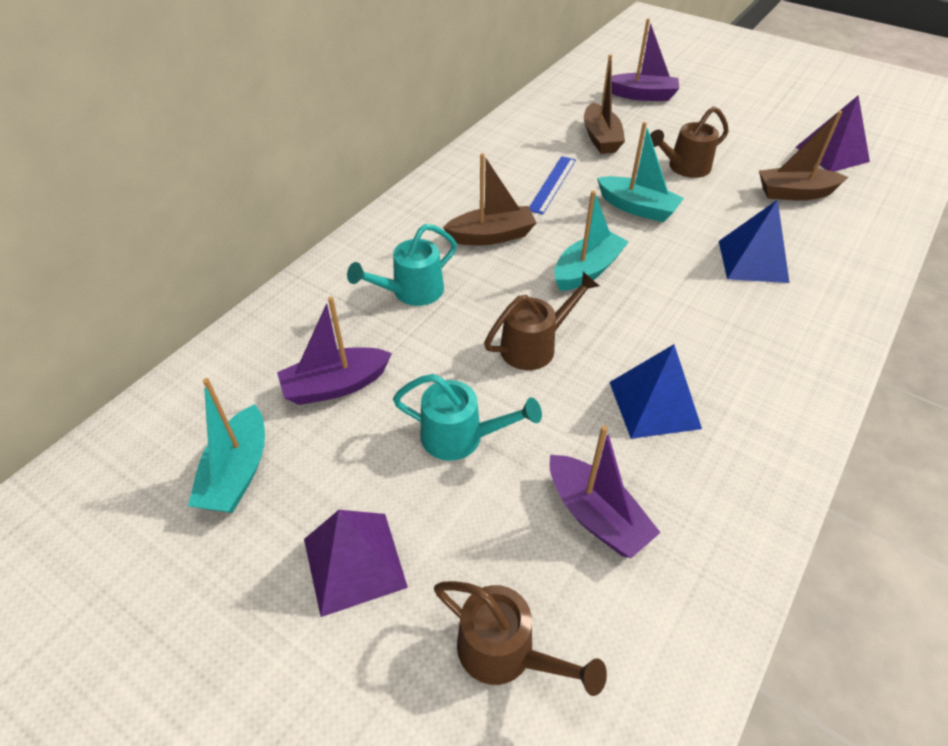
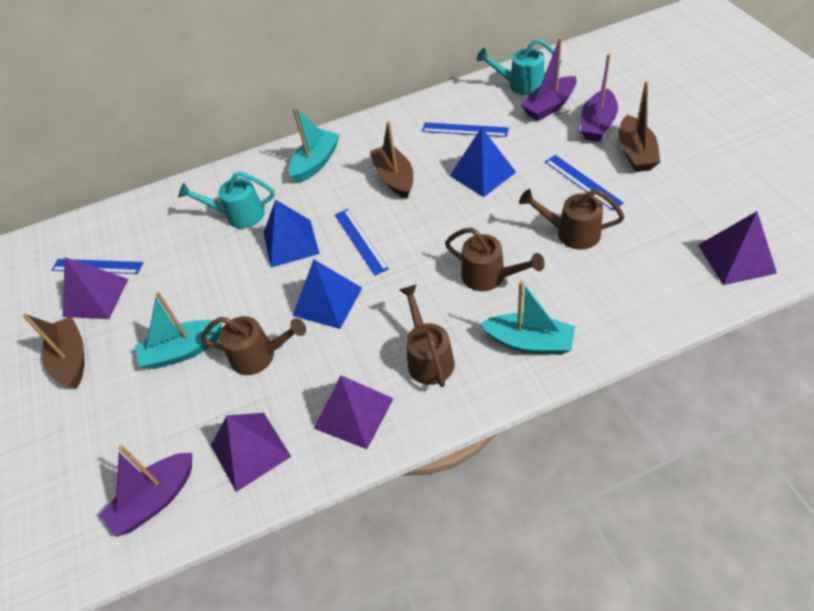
blue pyramid: 2 -> 3
blue ruler: 1 -> 4
brown watering can: 3 -> 4
purple pyramid: 2 -> 4

